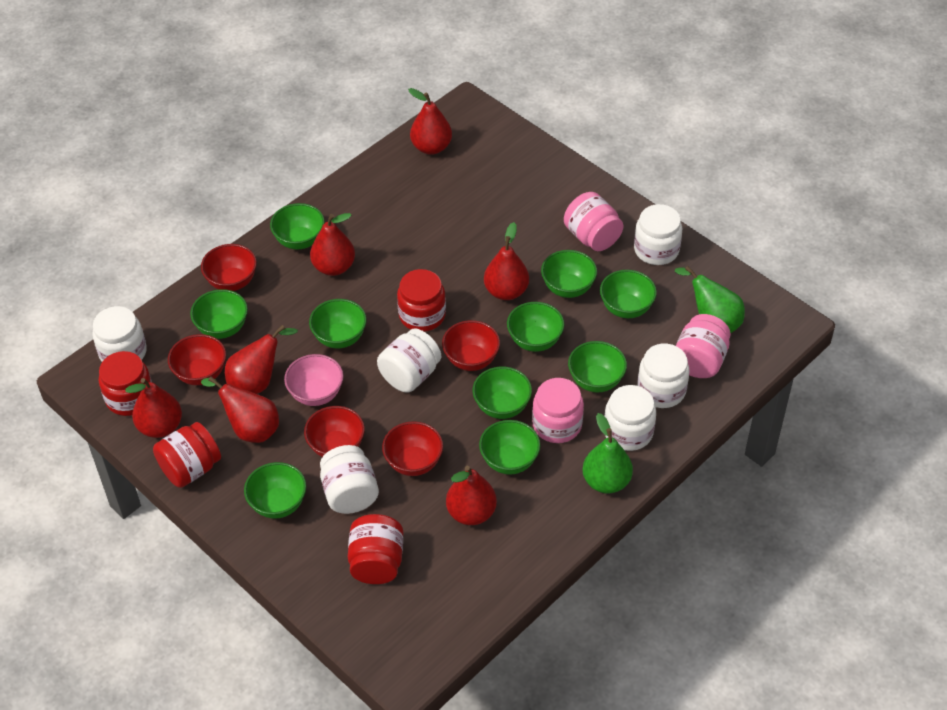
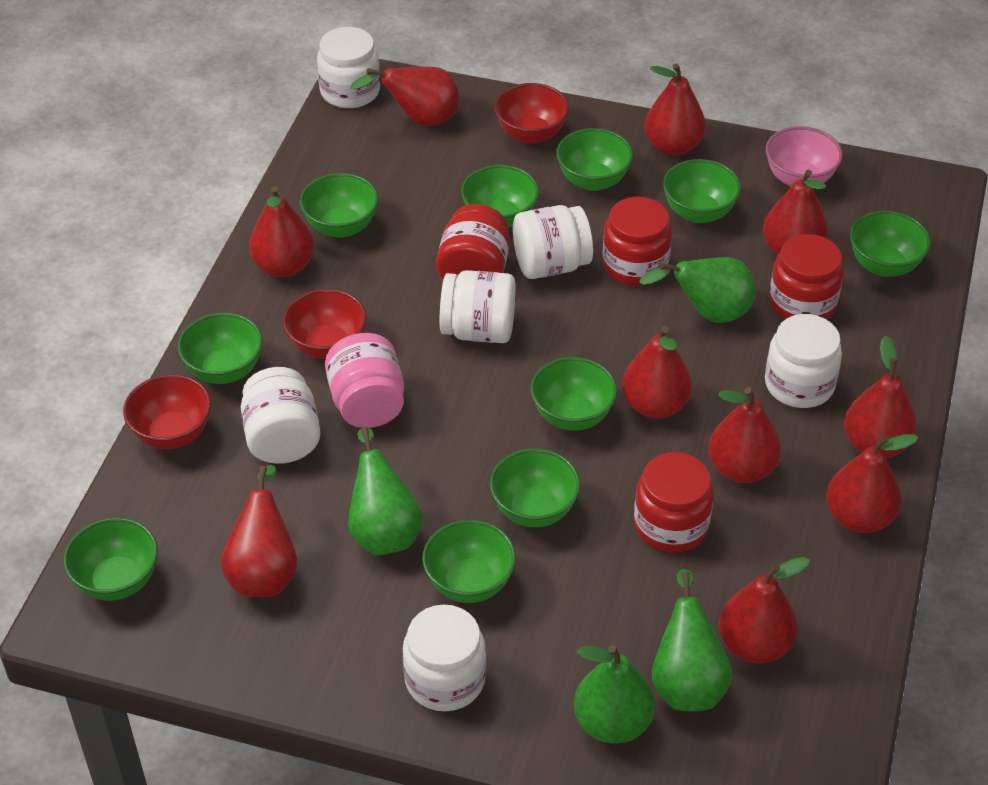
green pear: 2 -> 4
pink jar: 3 -> 1
red bowl: 5 -> 3
red pear: 7 -> 10

